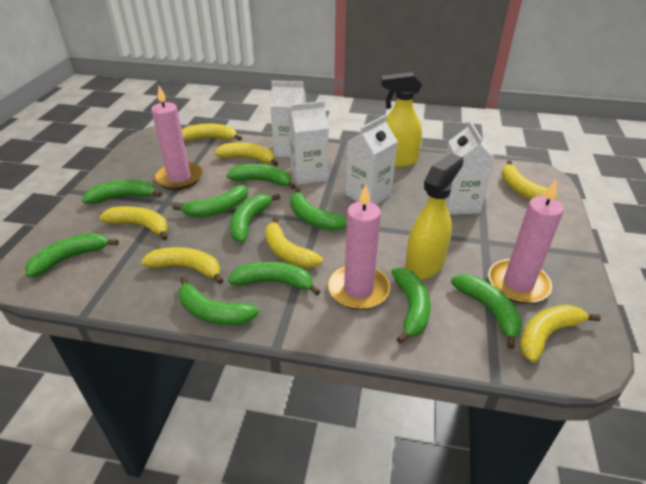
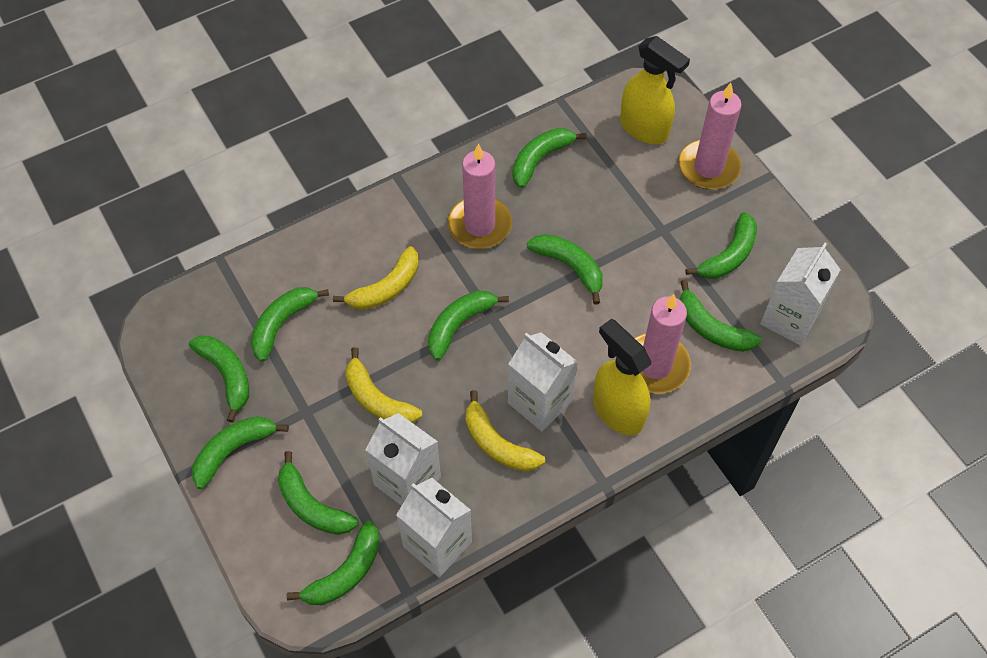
yellow banana: 7 -> 3

